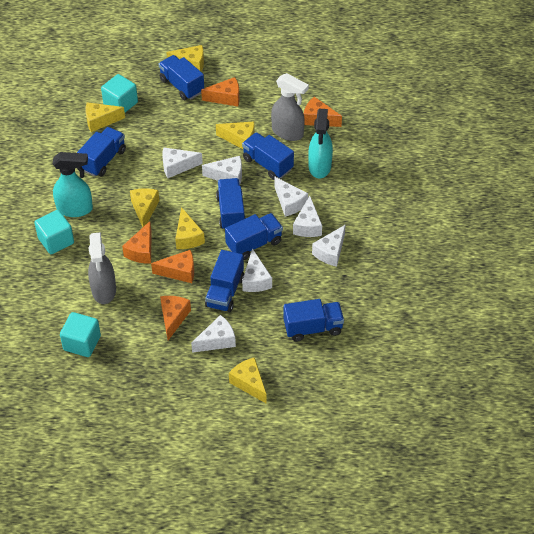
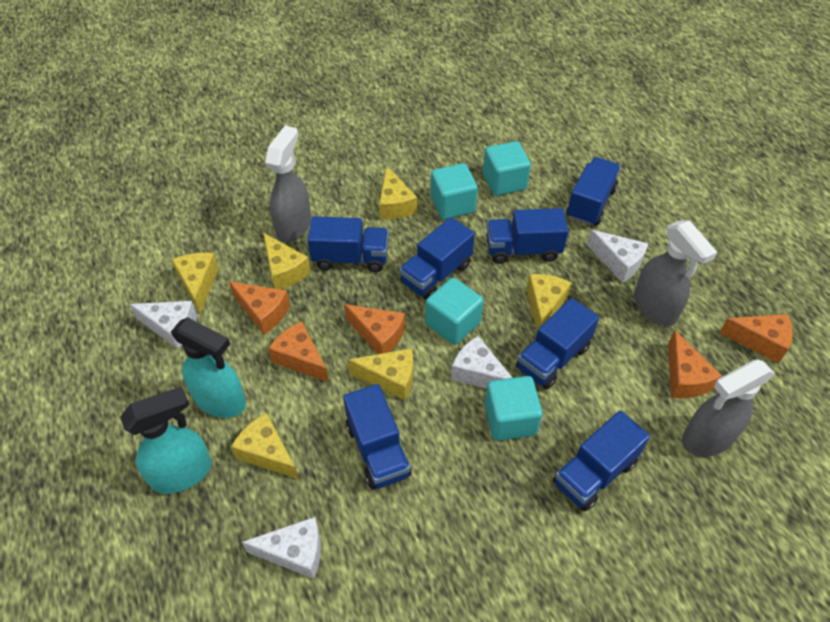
grey spray bottle: 2 -> 3
turquoise cube: 3 -> 4
white cheese: 7 -> 4

